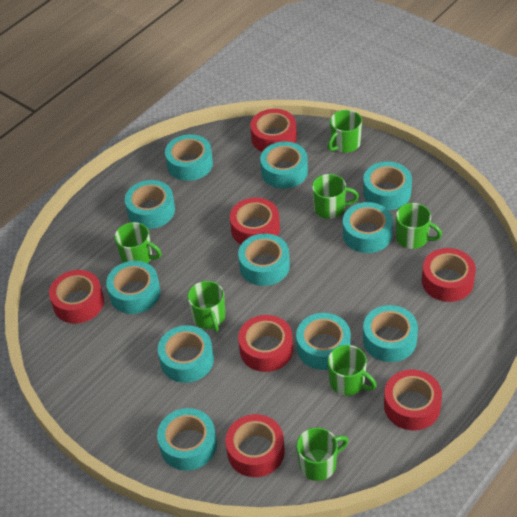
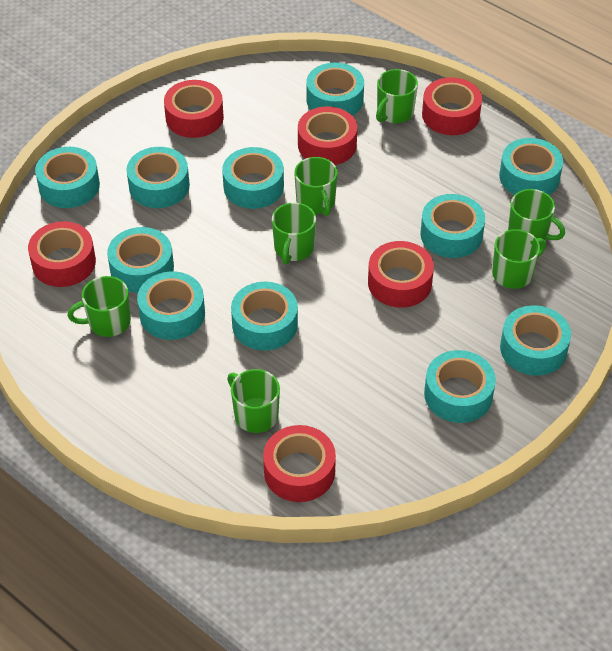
red tape: 7 -> 6

